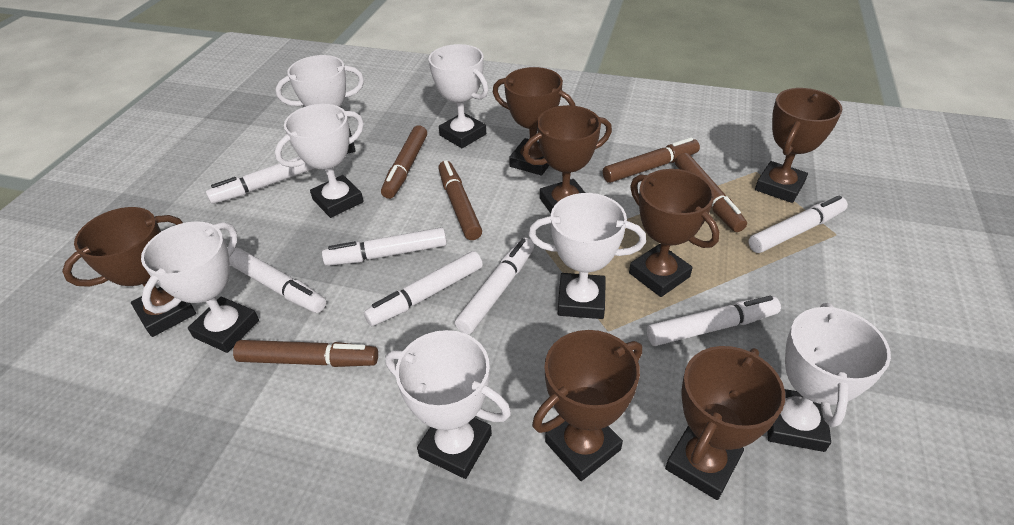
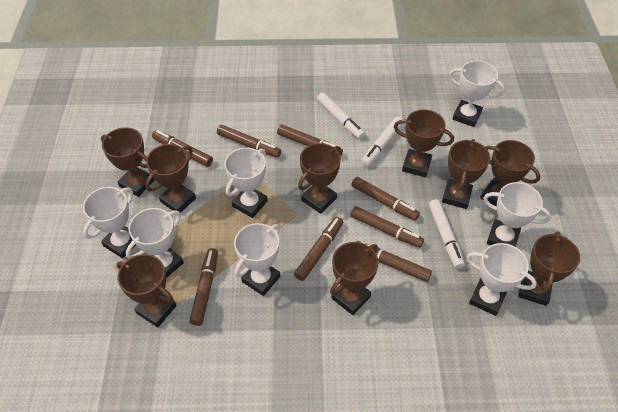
brown marker: 5 -> 8
brown trophy: 7 -> 9
white marker: 7 -> 3

